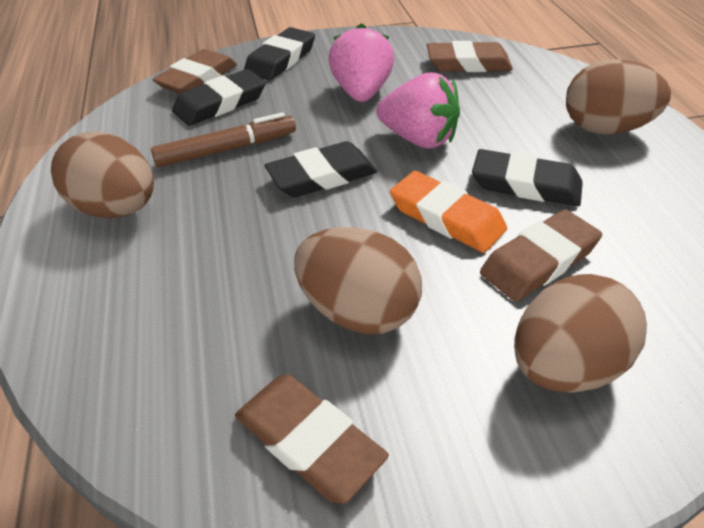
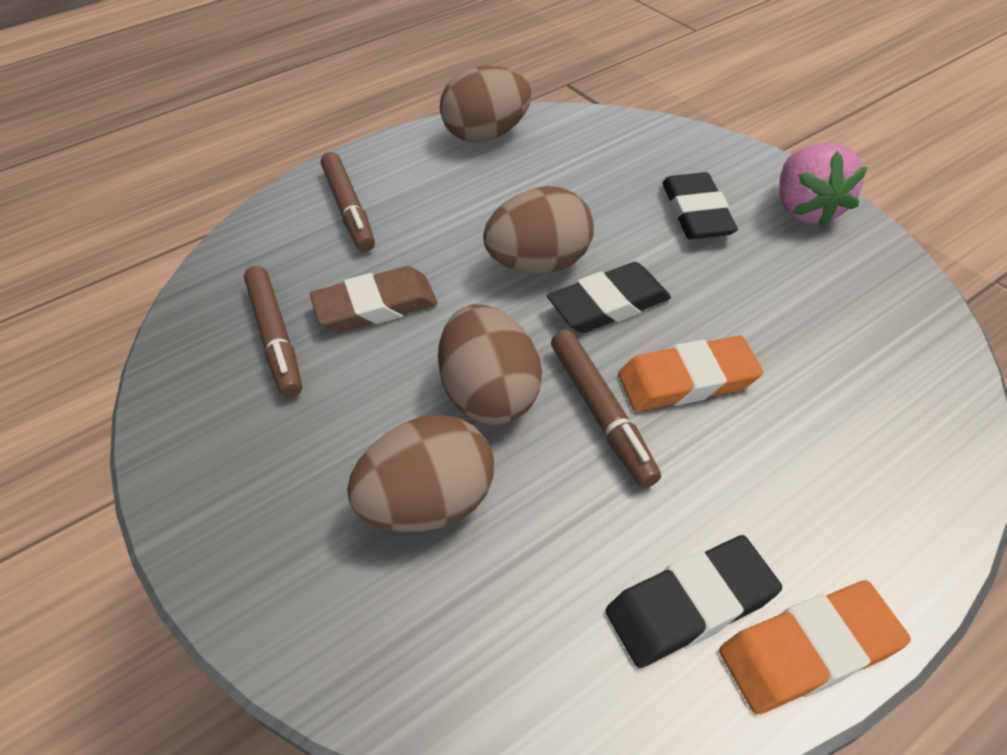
black eraser: 4 -> 3
brown eraser: 4 -> 1
brown marker: 1 -> 3
orange eraser: 1 -> 2
pink strawberry: 2 -> 1

